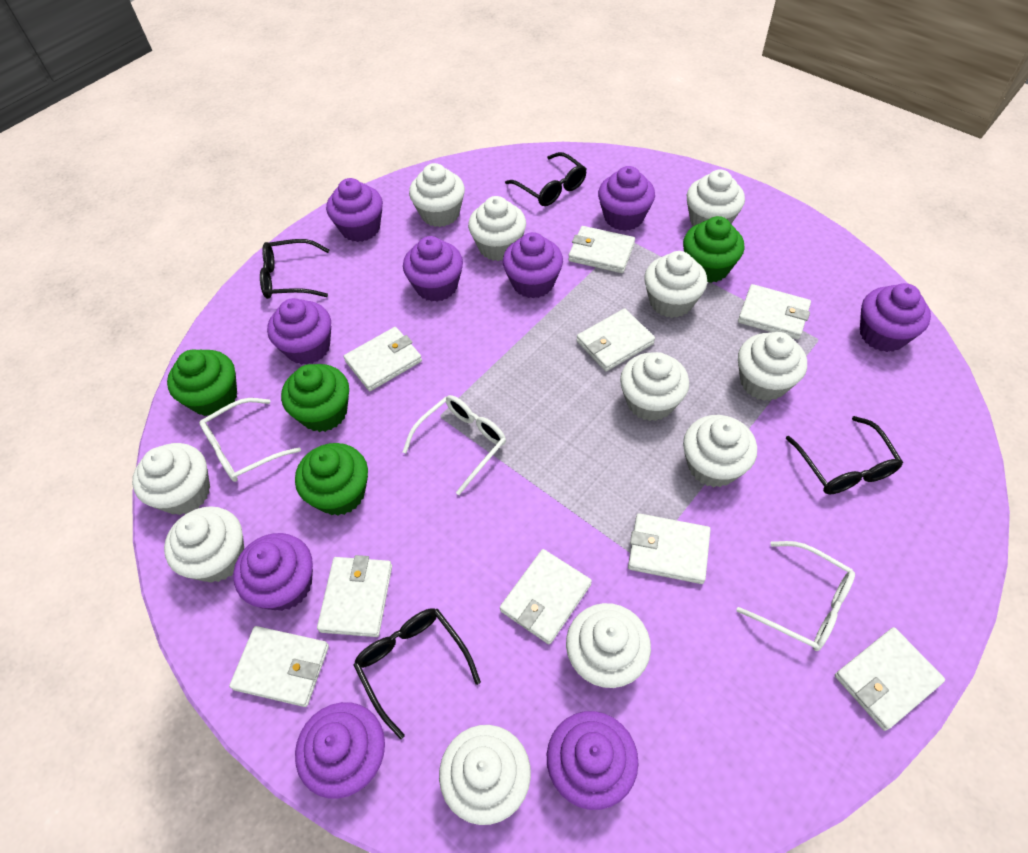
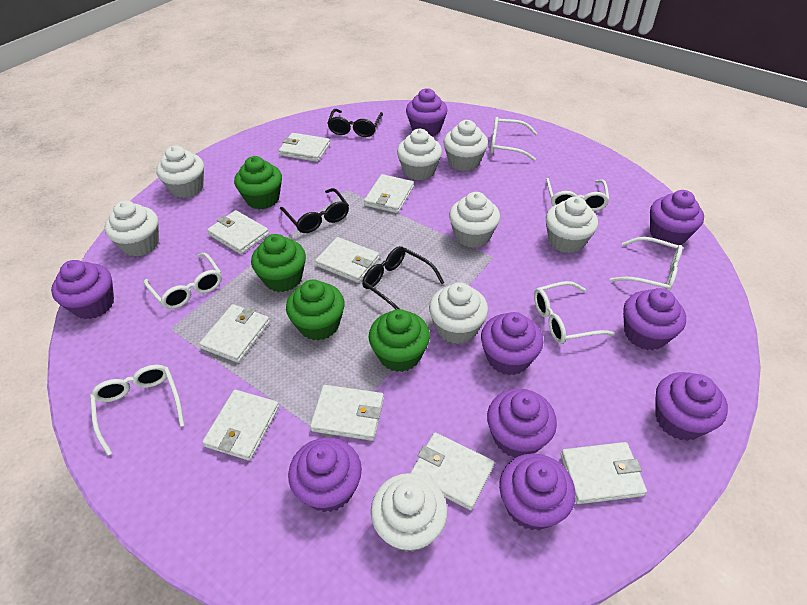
black glasses: 4 -> 3
white cupcake: 11 -> 8
white glasses: 3 -> 6

